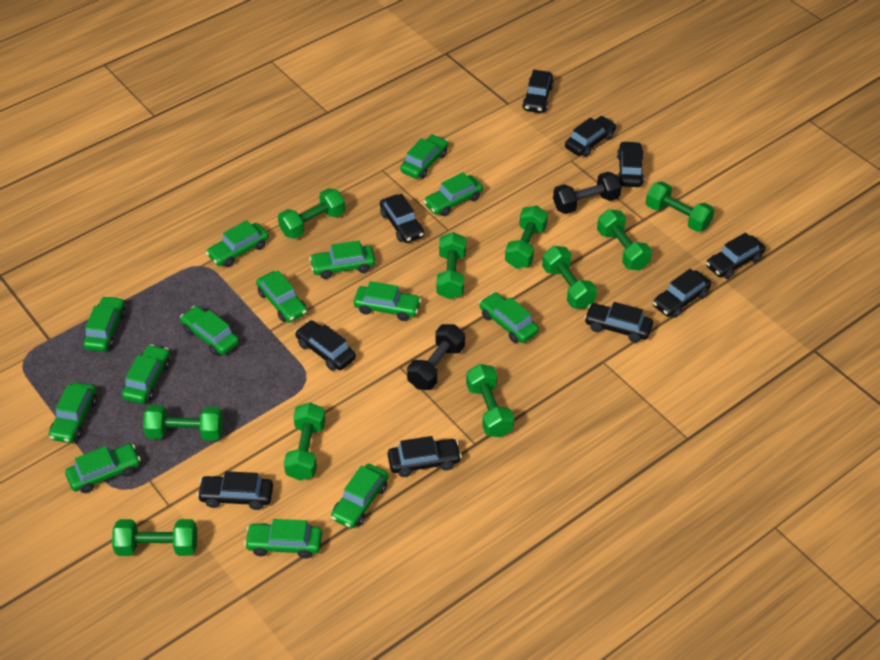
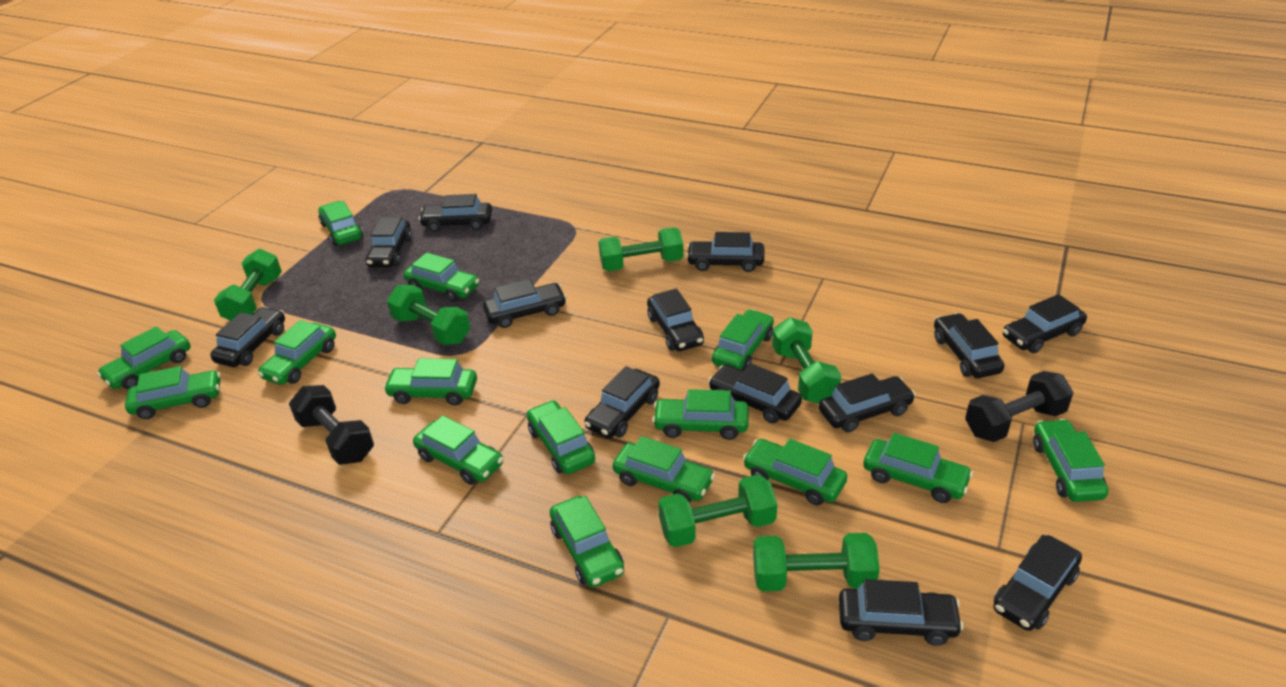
black car: 10 -> 13
green car: 14 -> 15
green dumbbell: 10 -> 6

